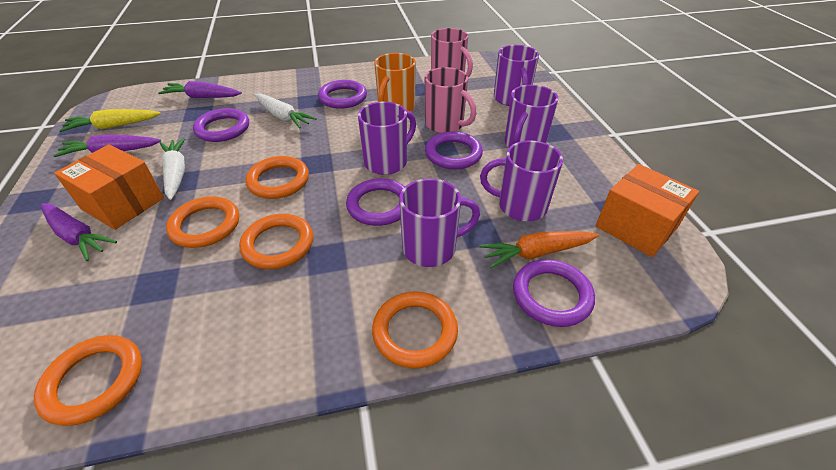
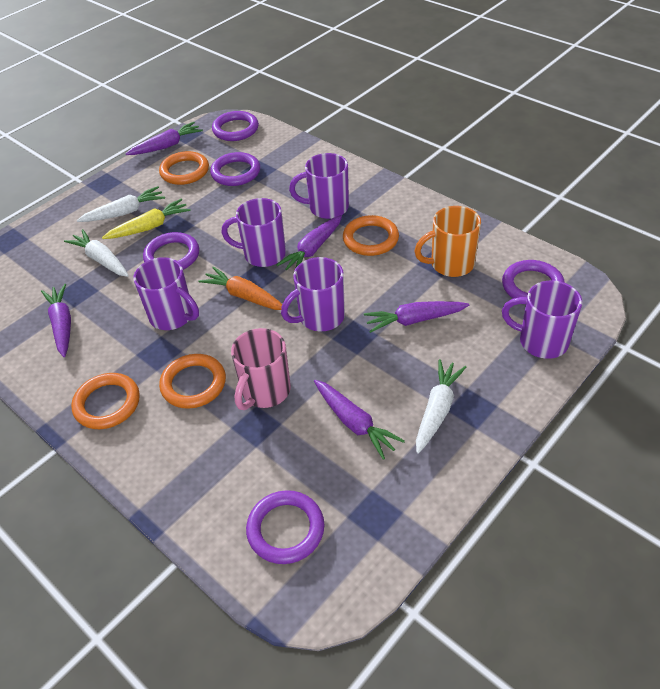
orange box: 2 -> 0
orange ring: 5 -> 4
pink mug: 2 -> 1
purple carrot: 3 -> 5
white carrot: 2 -> 3

